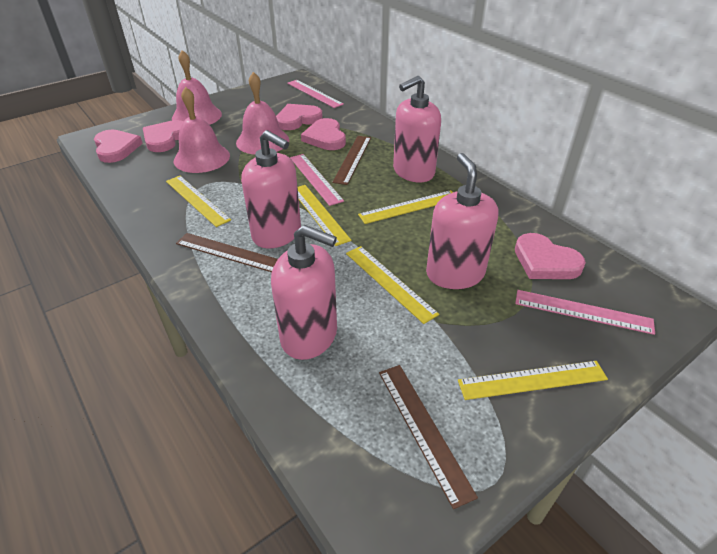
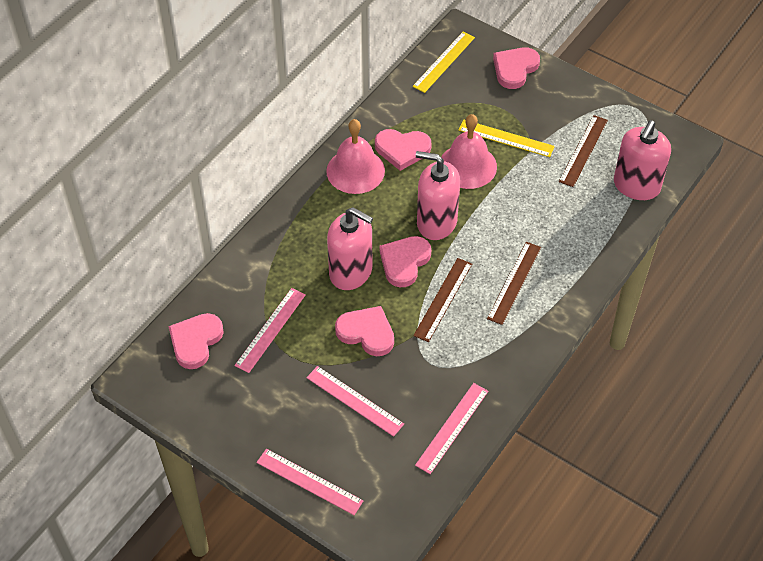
pink bell: 3 -> 2
pink ruler: 3 -> 4
pink soap dispenser: 4 -> 3
yellow ruler: 5 -> 2

